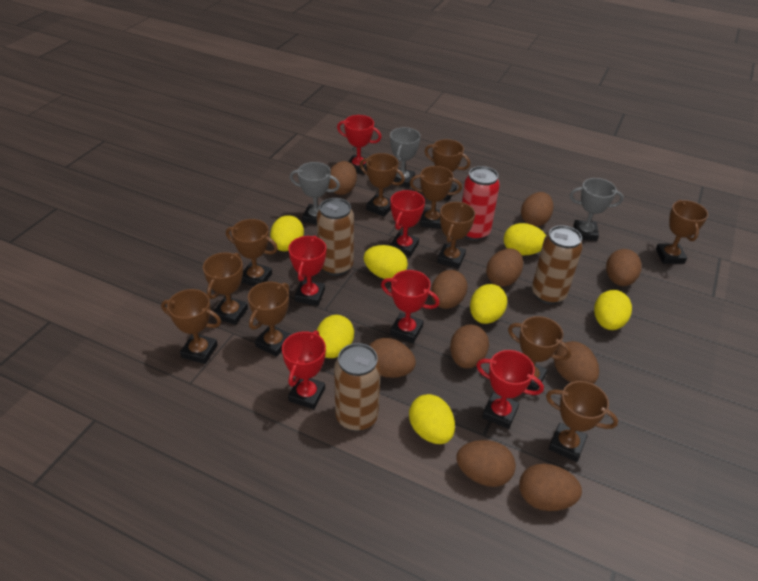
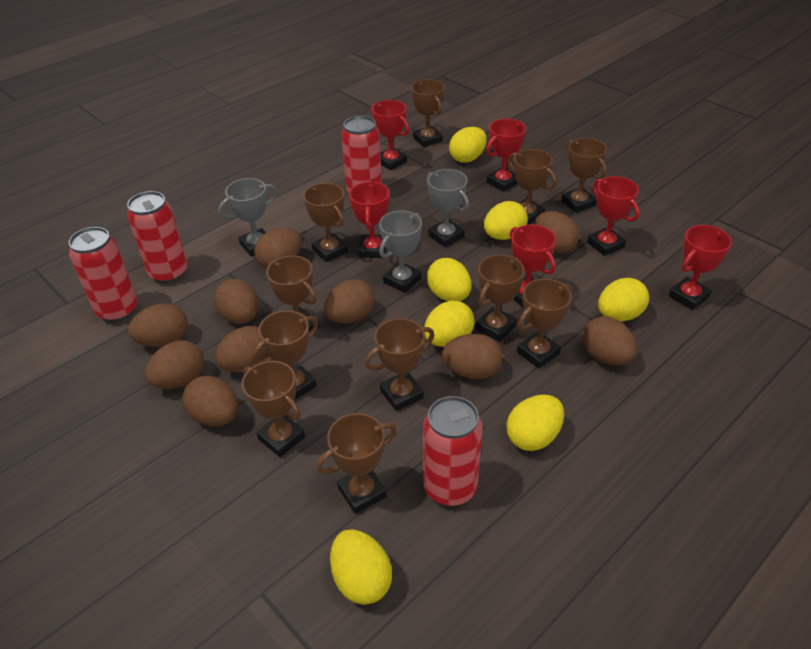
brown can: 3 -> 0
red can: 1 -> 4

